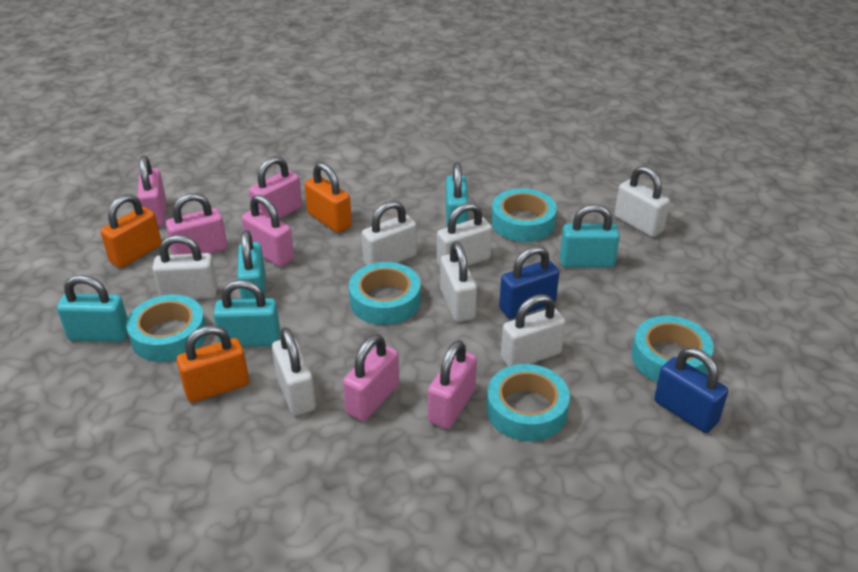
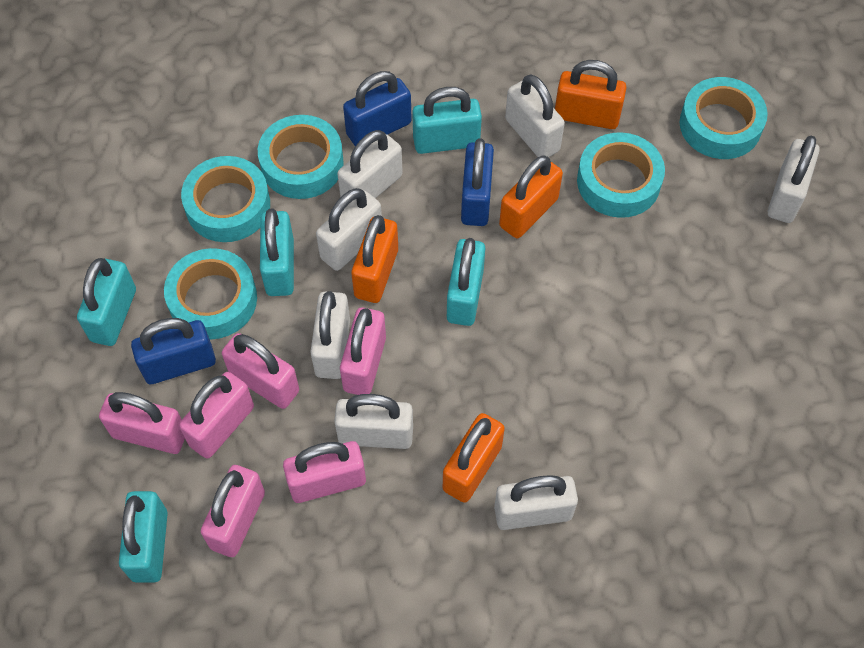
blue padlock: 2 -> 3
orange padlock: 3 -> 4

